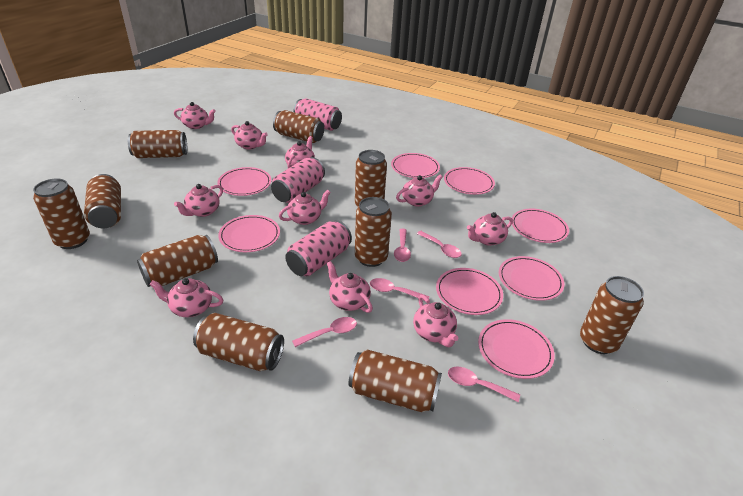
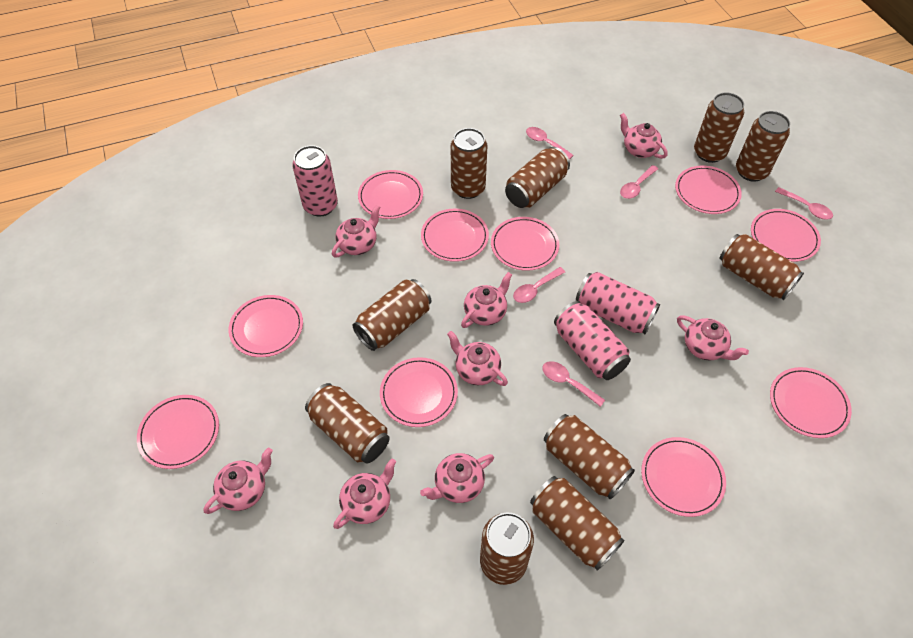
pink plate: 8 -> 10
pink teapot: 10 -> 8

